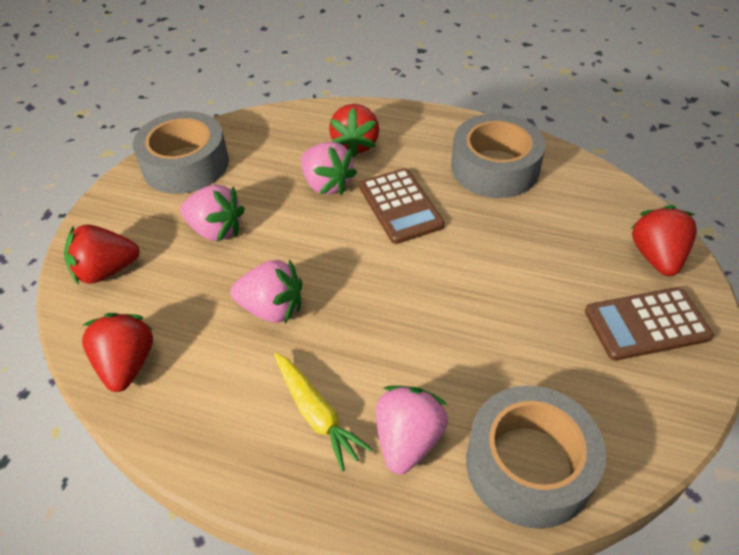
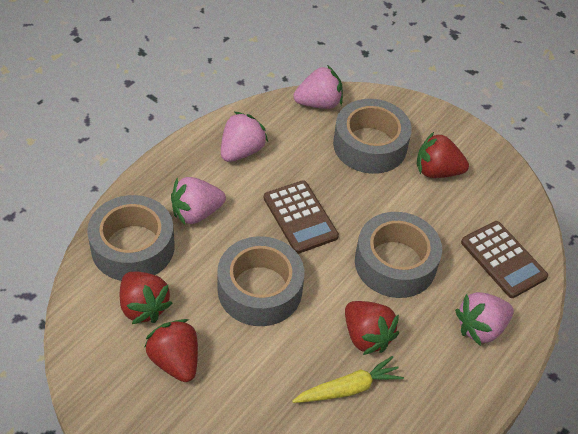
grey tape: 3 -> 4

